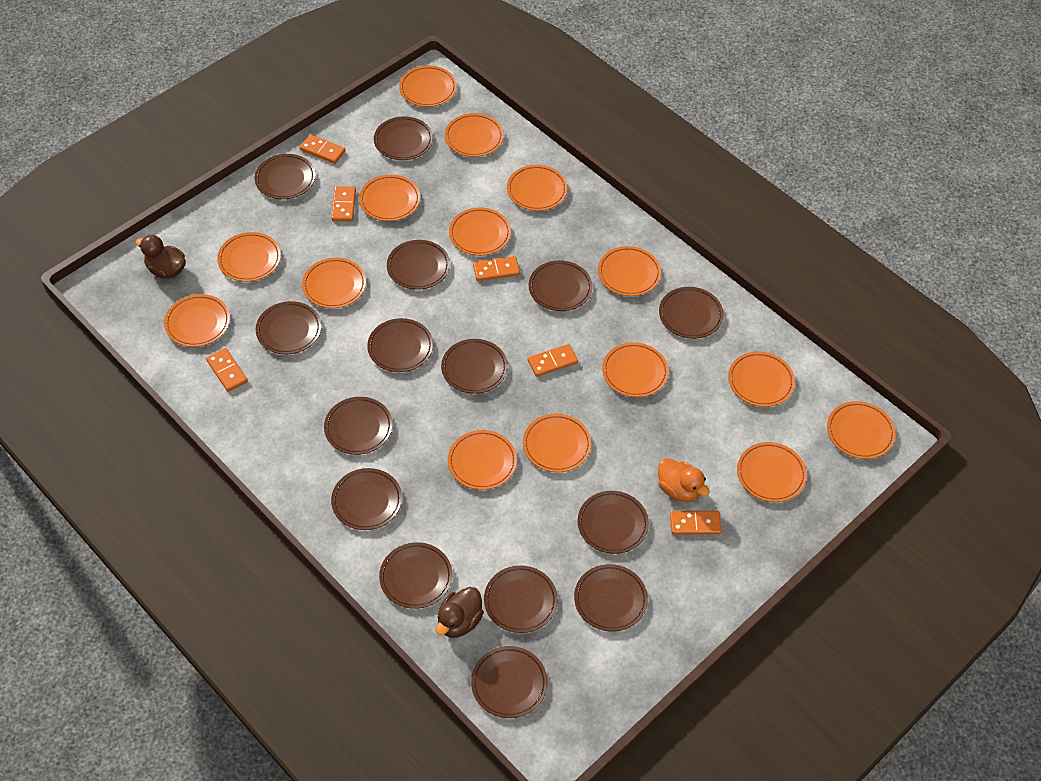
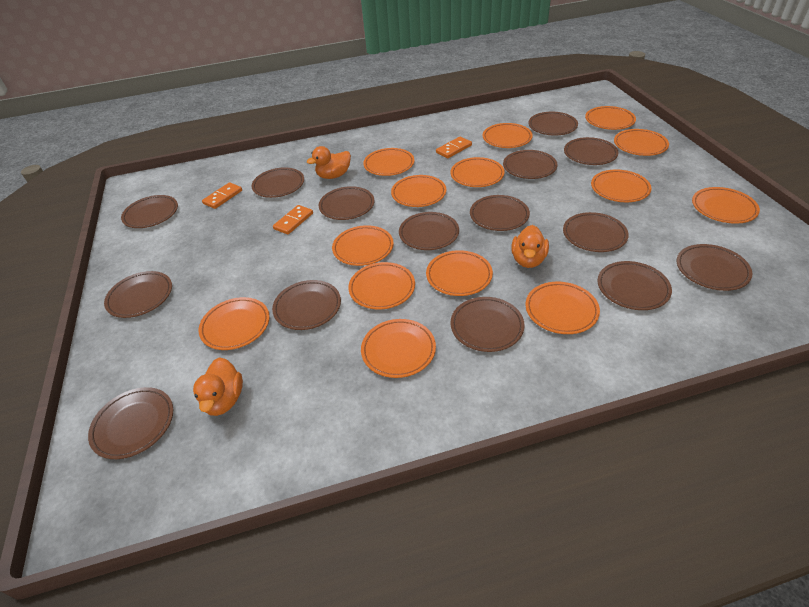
brown duck: 2 -> 0
orange domino: 6 -> 3
orange duck: 1 -> 3
orange plate: 15 -> 14

